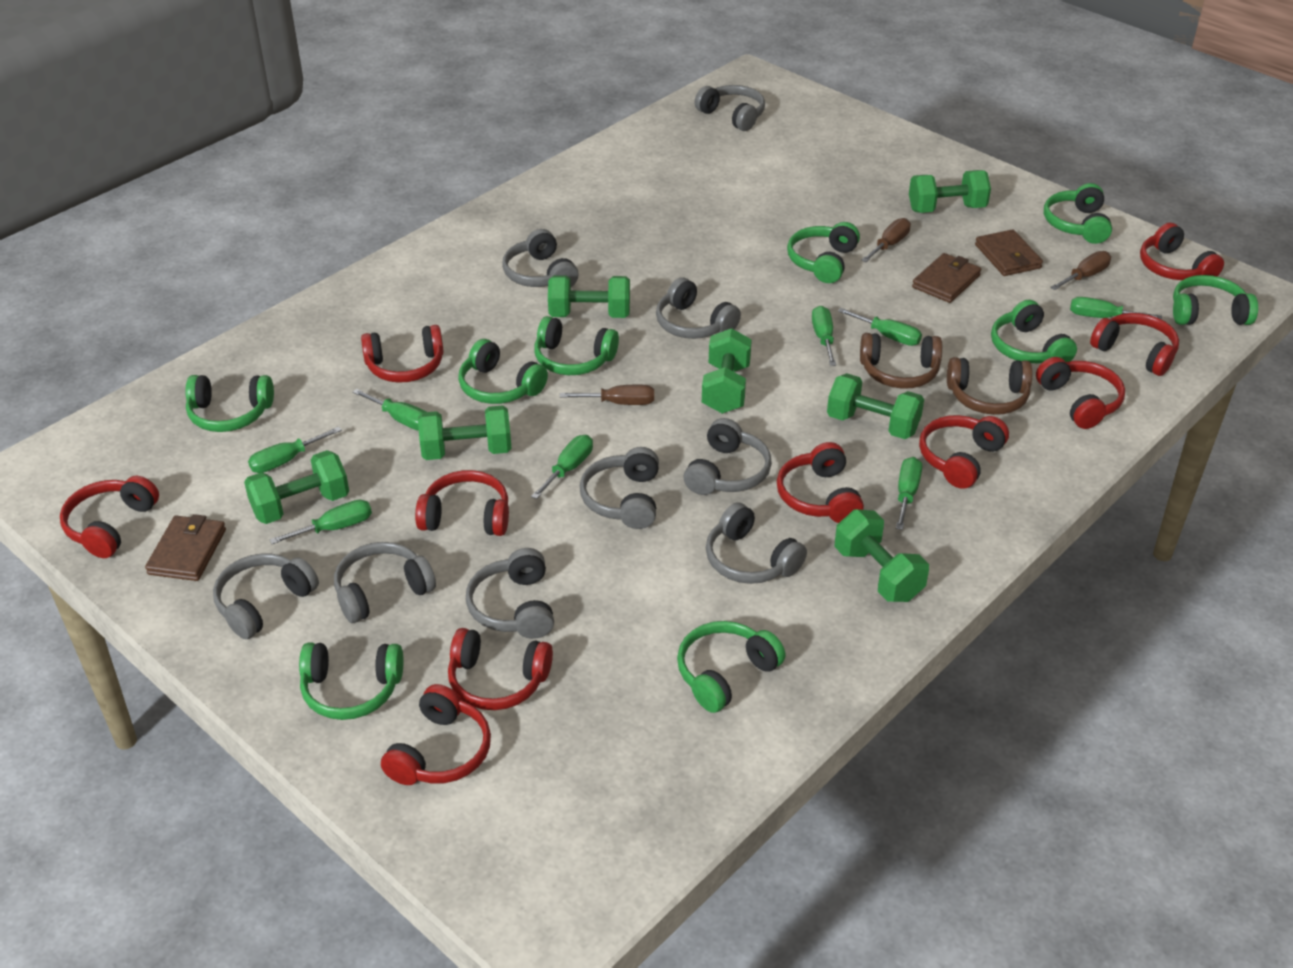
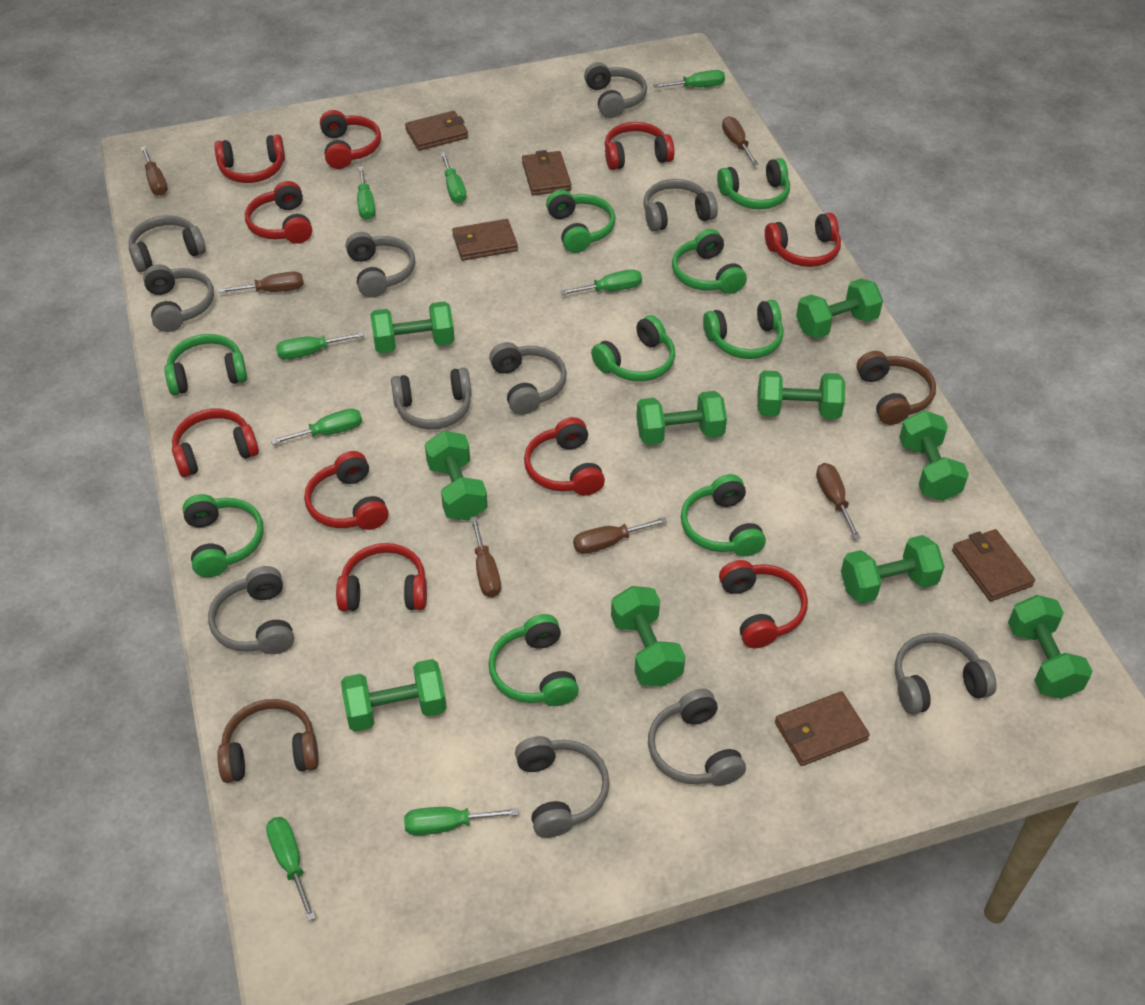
brown screwdriver: 3 -> 6
brown wallet: 3 -> 5
green dumbbell: 7 -> 10
grey headphones: 9 -> 11

